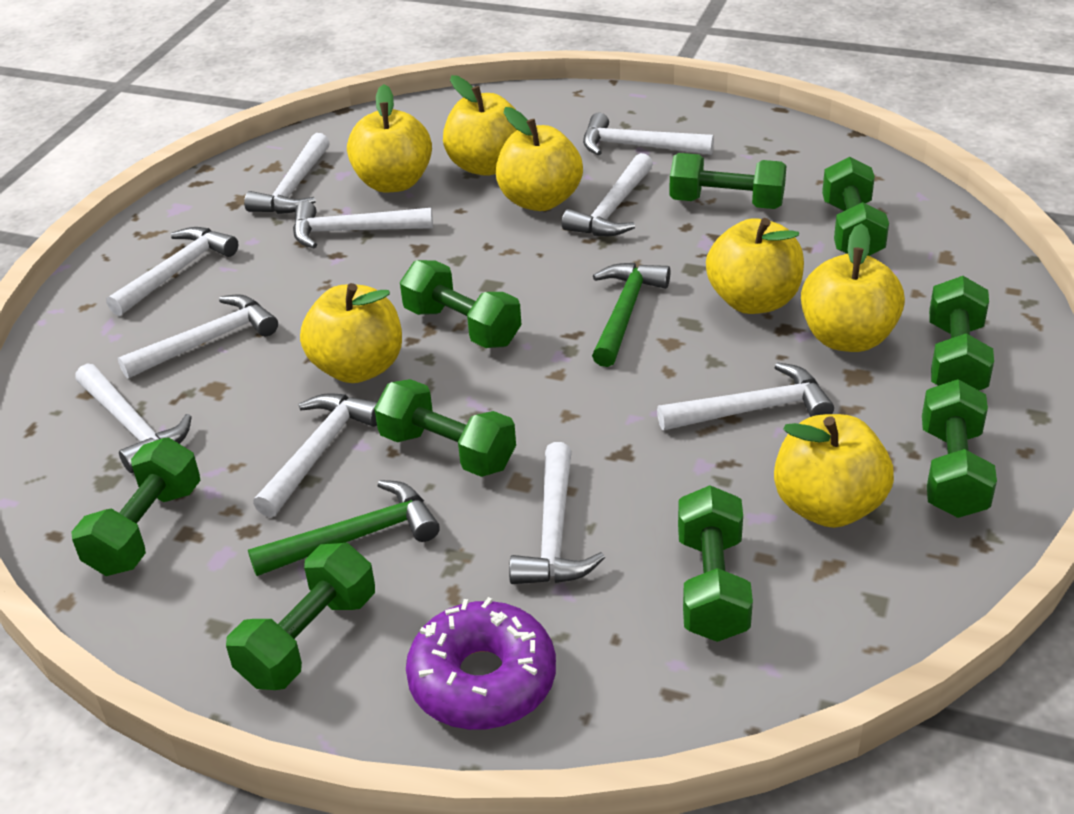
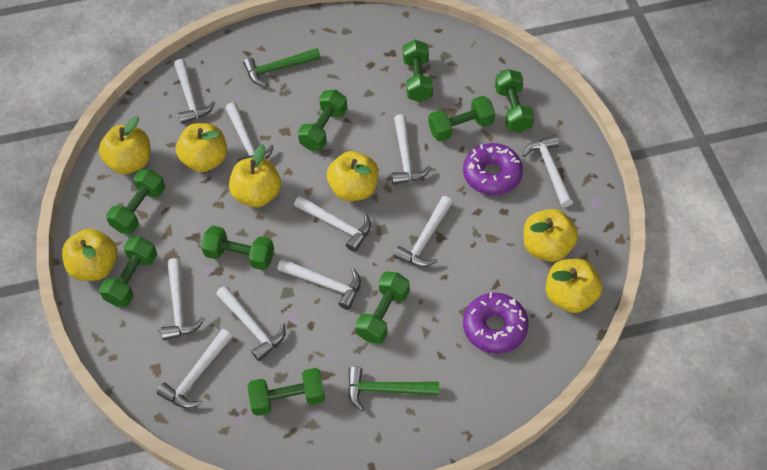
purple donut: 1 -> 2

